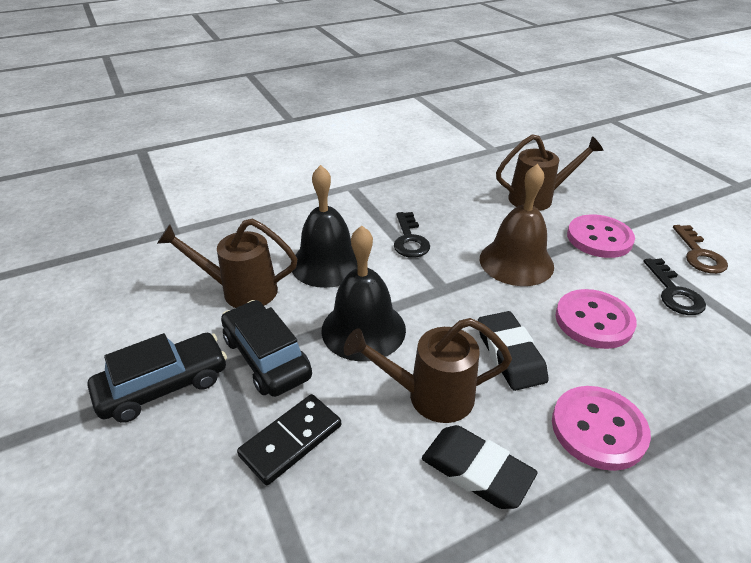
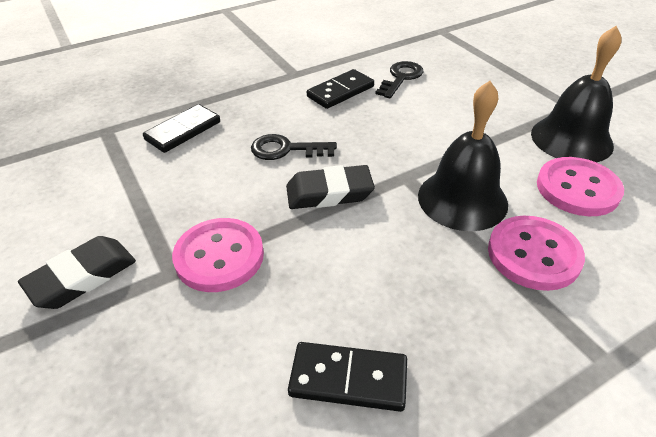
black car: 2 -> 0
black domino: 1 -> 3
brown bell: 1 -> 0
brown key: 1 -> 0
brown watering can: 3 -> 0

